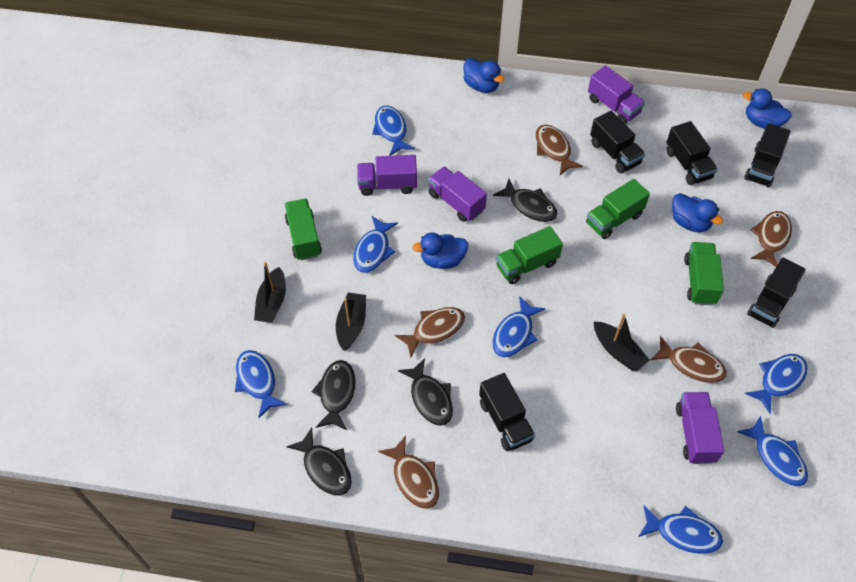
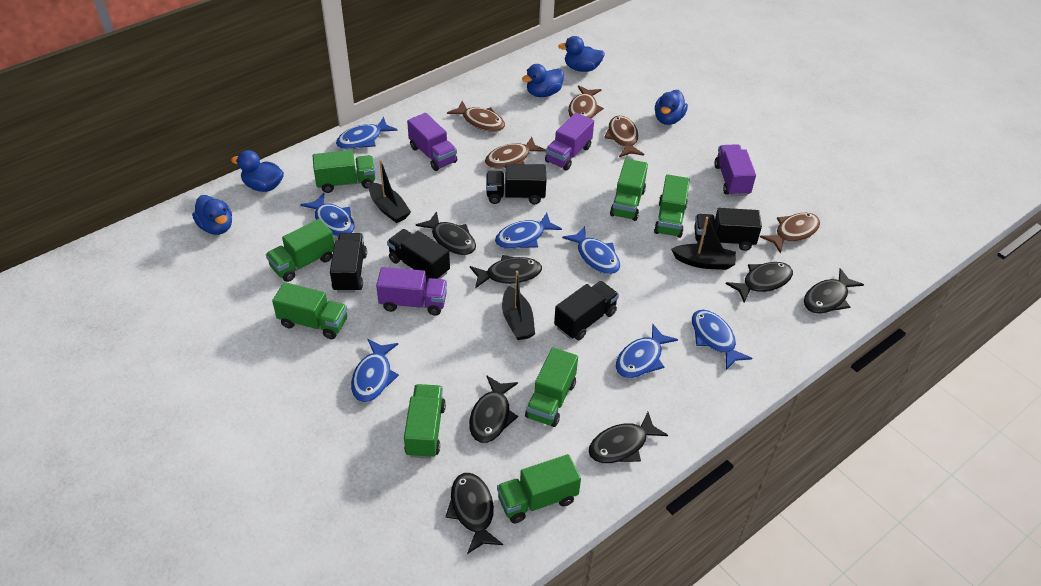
black fish: 4 -> 7
blue duck: 4 -> 5
green truck: 4 -> 8

